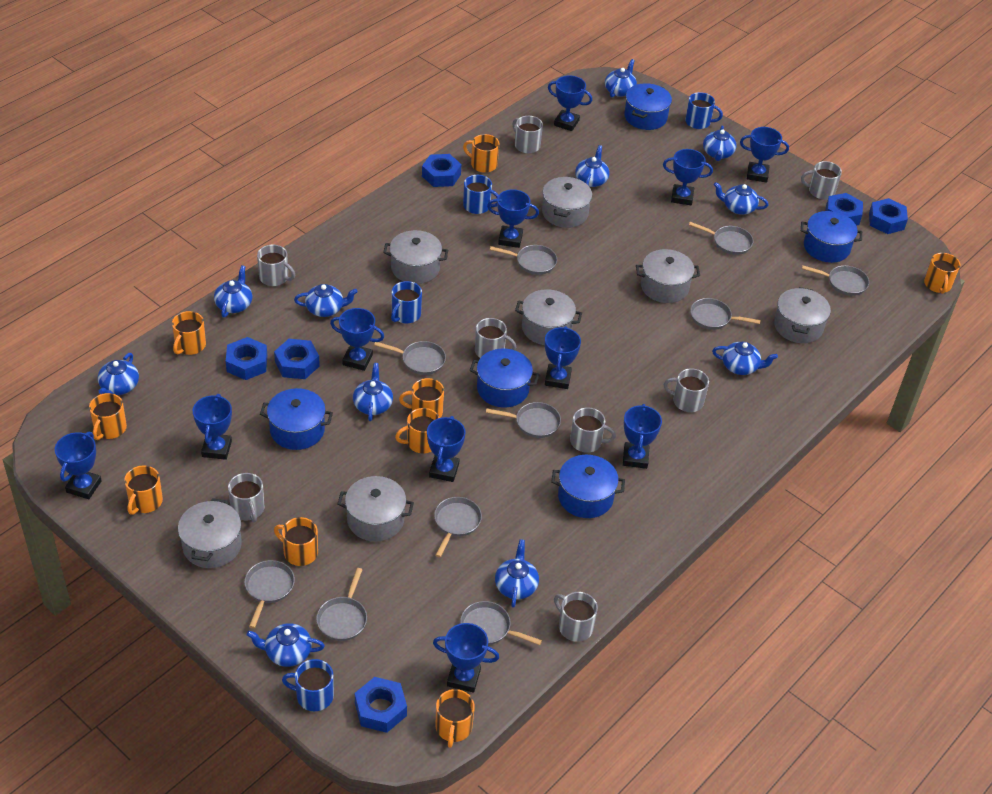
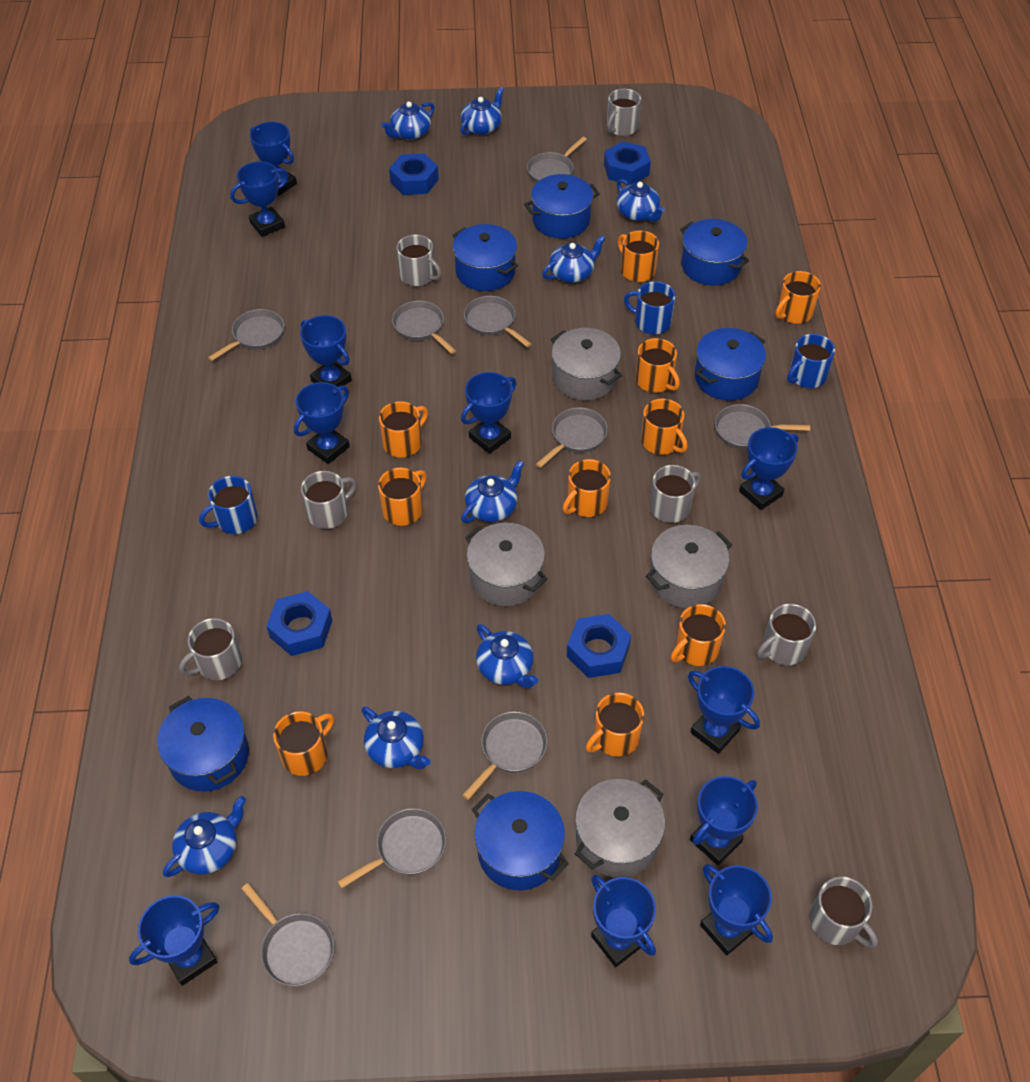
blue mug: 4 -> 3
blue nut: 6 -> 4
blue pot: 5 -> 6
blue teapot: 11 -> 8
grey mug: 8 -> 7
grey pan: 10 -> 9
grey pot: 7 -> 4
orange mug: 9 -> 10

